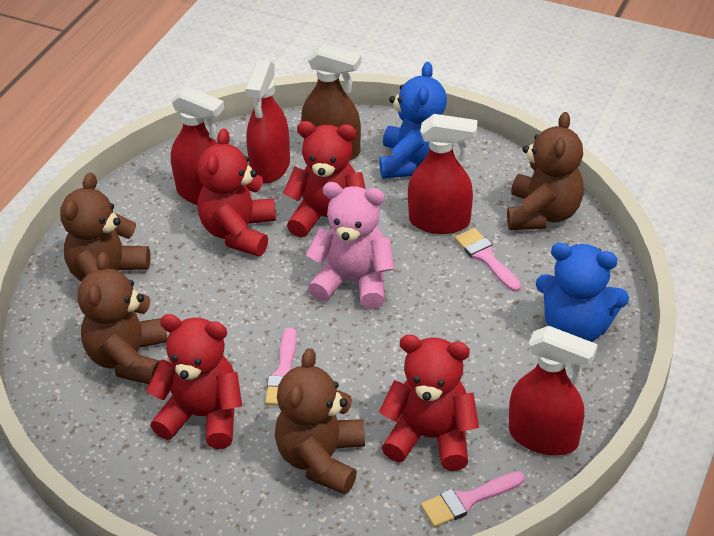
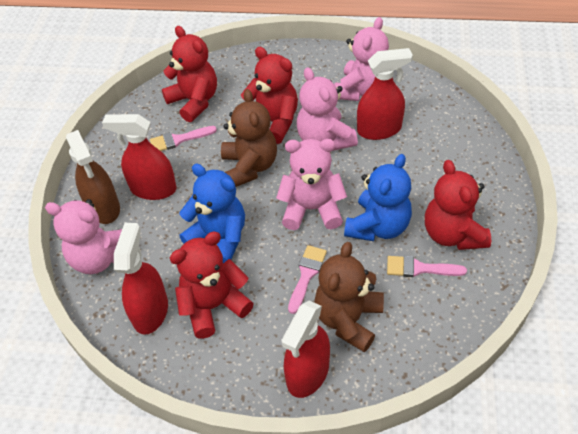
brown teddy bear: 4 -> 2
pink teddy bear: 1 -> 4

